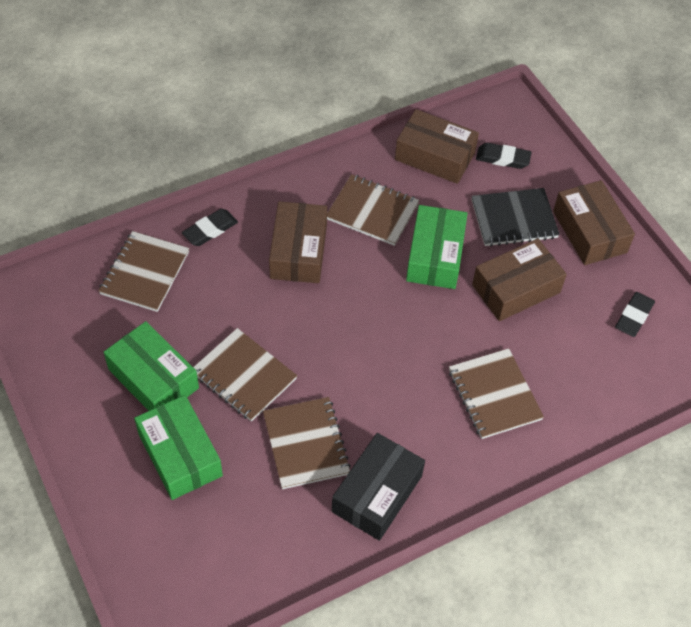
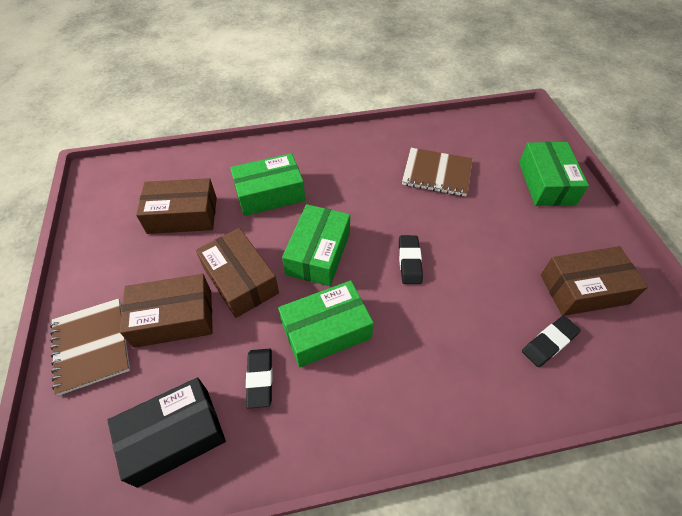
black notebook: 1 -> 0
brown notebook: 5 -> 2
green box: 3 -> 4

